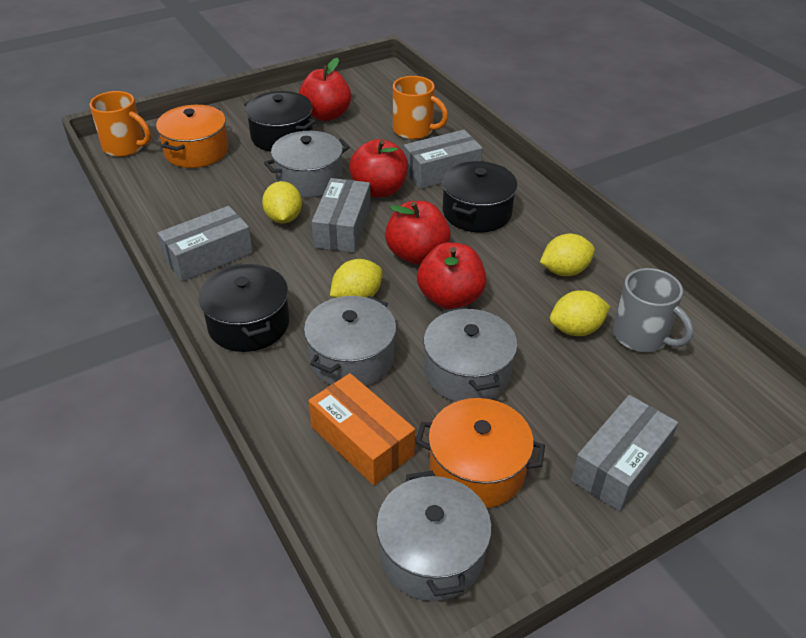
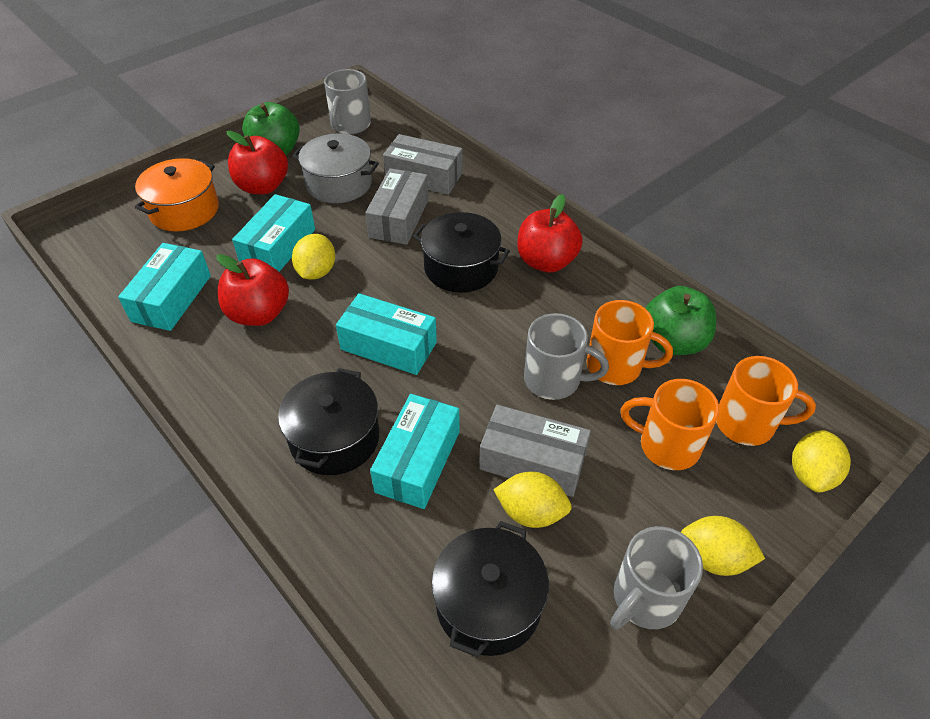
green apple: 0 -> 2
grey box: 4 -> 3
grey mug: 1 -> 3
grey pot: 4 -> 1
orange box: 1 -> 0
orange mug: 2 -> 3
orange pot: 2 -> 1
red apple: 4 -> 3
turquoise box: 0 -> 4

